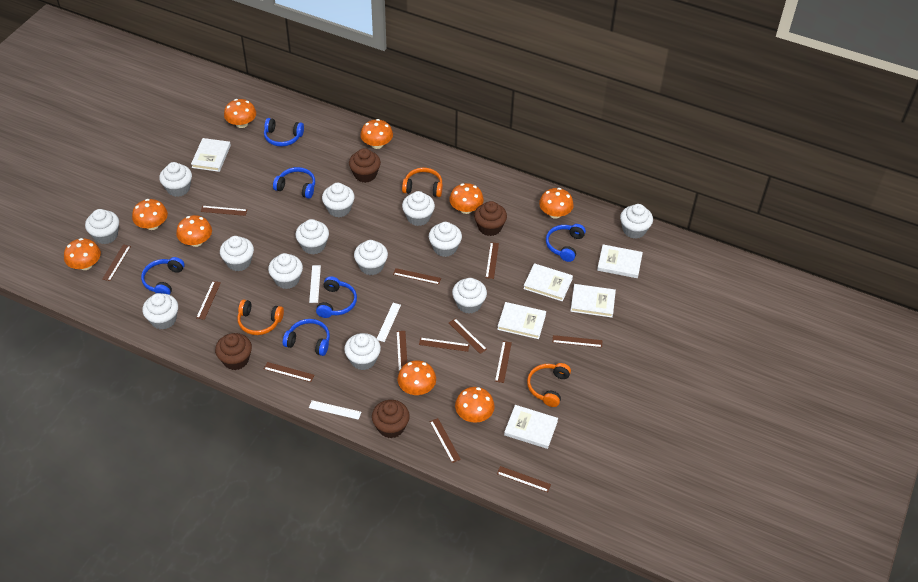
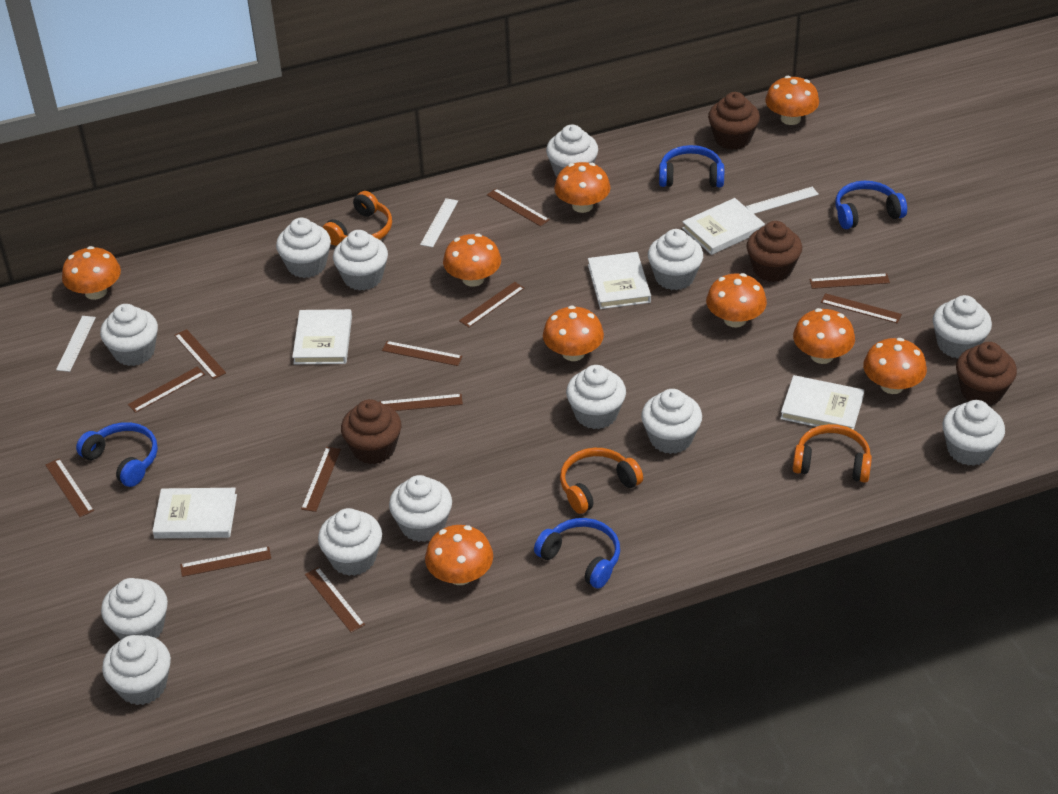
blue headphones: 6 -> 4
brown ruler: 13 -> 12
white book: 6 -> 5

